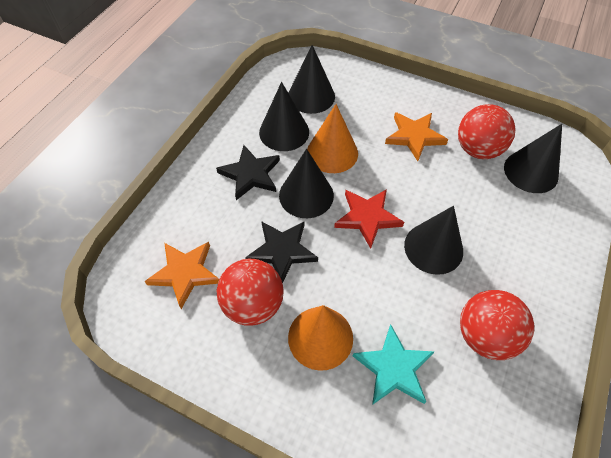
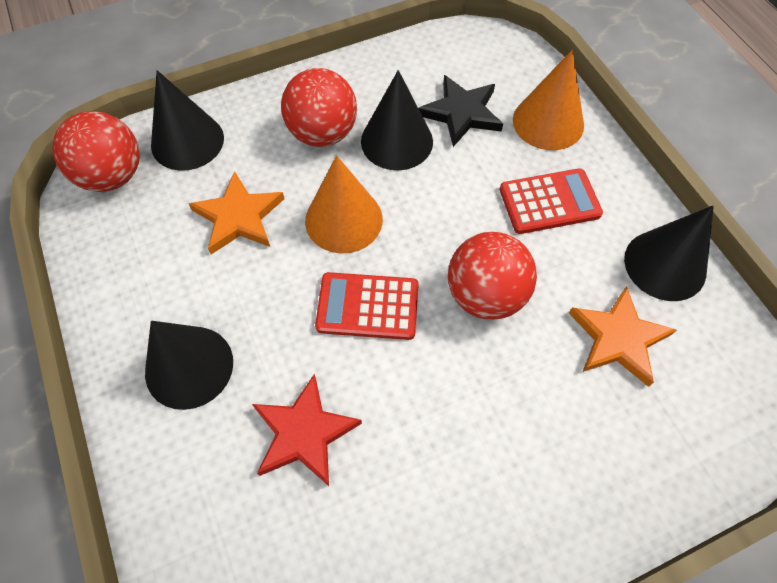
black cone: 5 -> 4
black star: 2 -> 1
red calculator: 0 -> 2
turquoise star: 1 -> 0

